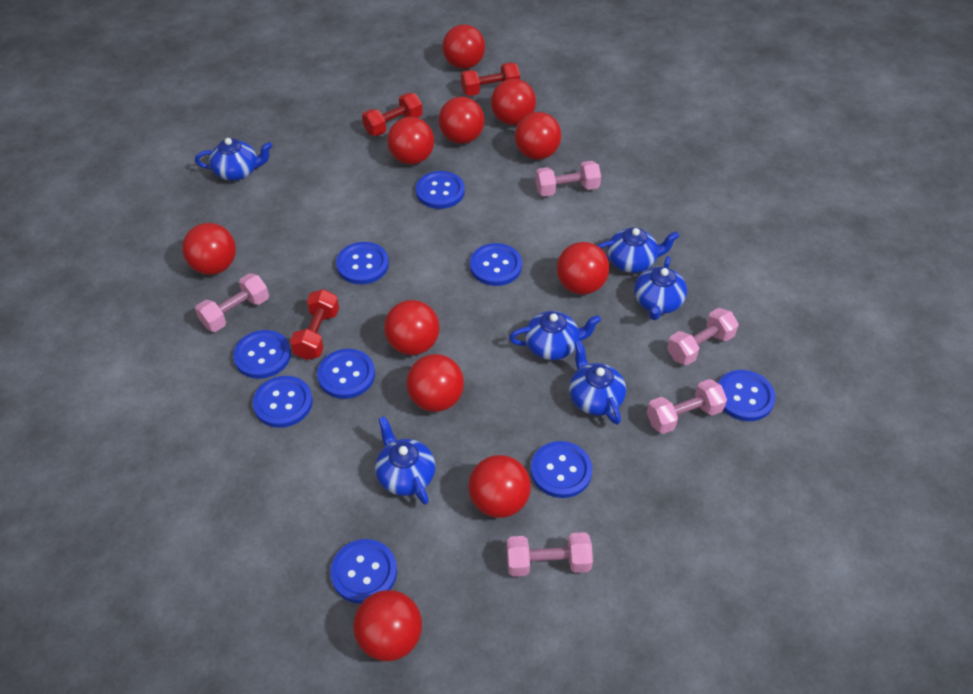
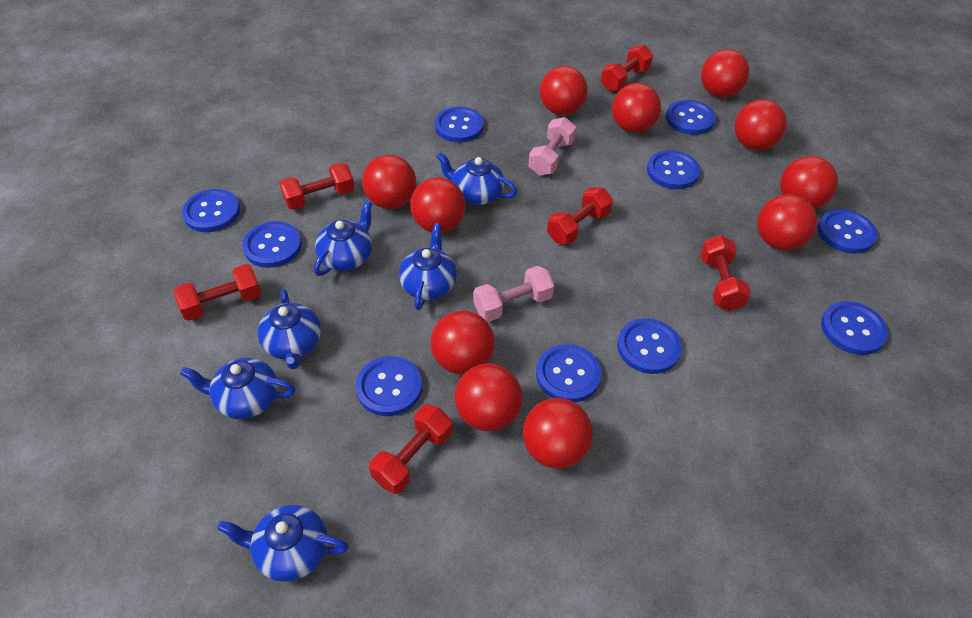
blue button: 9 -> 10
pink dumbbell: 5 -> 2
red dumbbell: 3 -> 6

